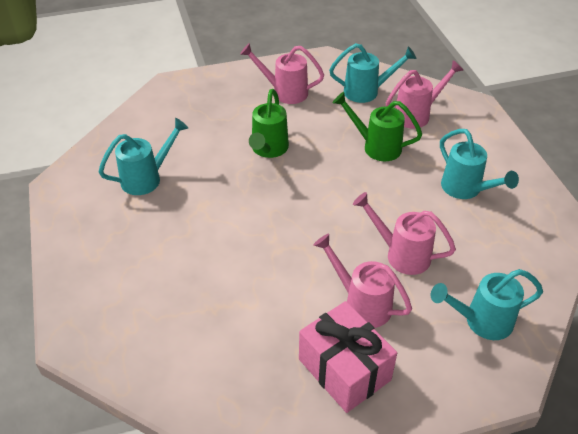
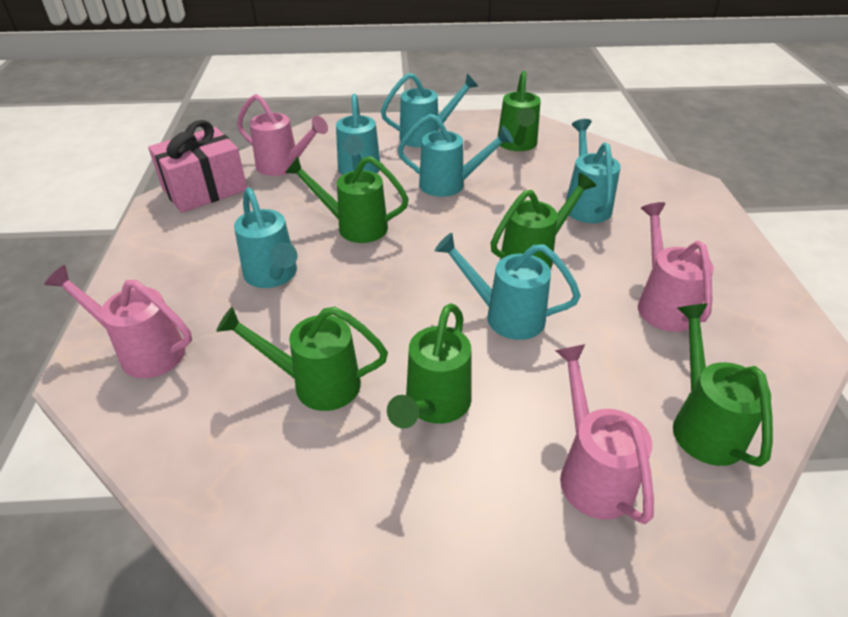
green watering can: 2 -> 6
turquoise watering can: 4 -> 6

